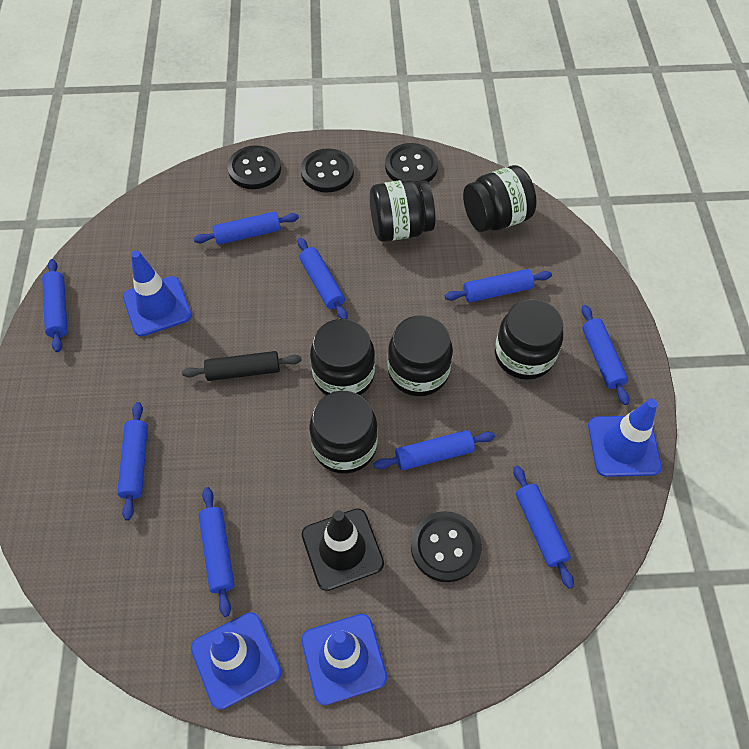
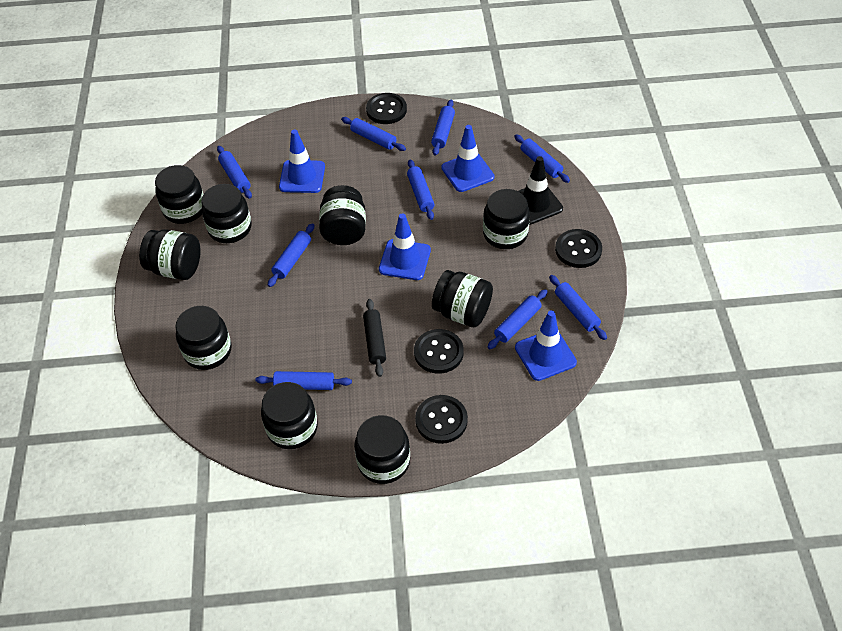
black jar: 6 -> 9

